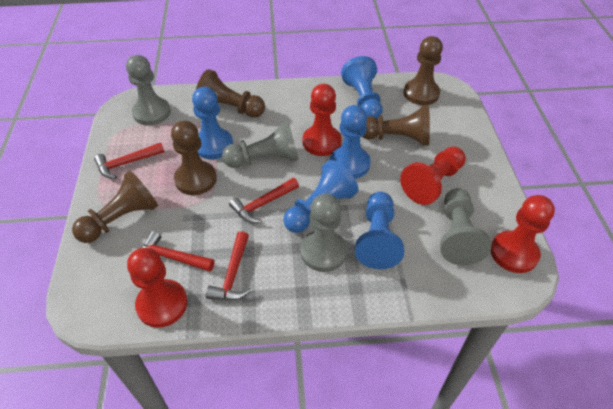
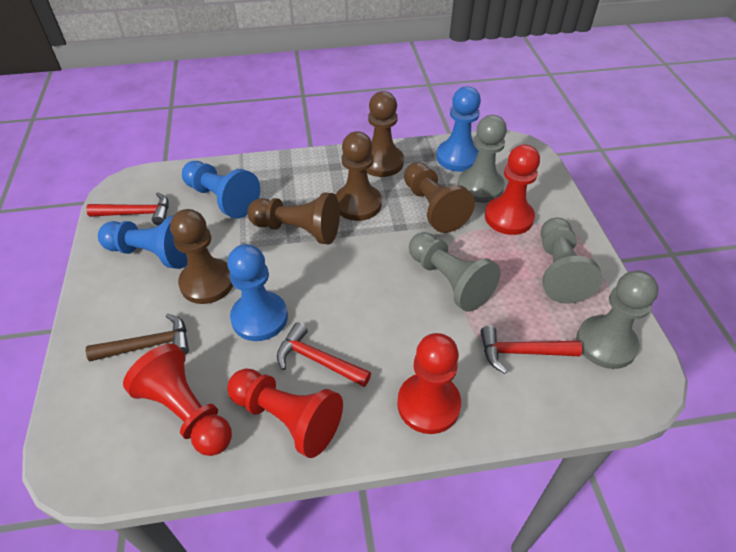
blue pawn: 5 -> 4
brown hammer: 0 -> 1
red hammer: 4 -> 3

